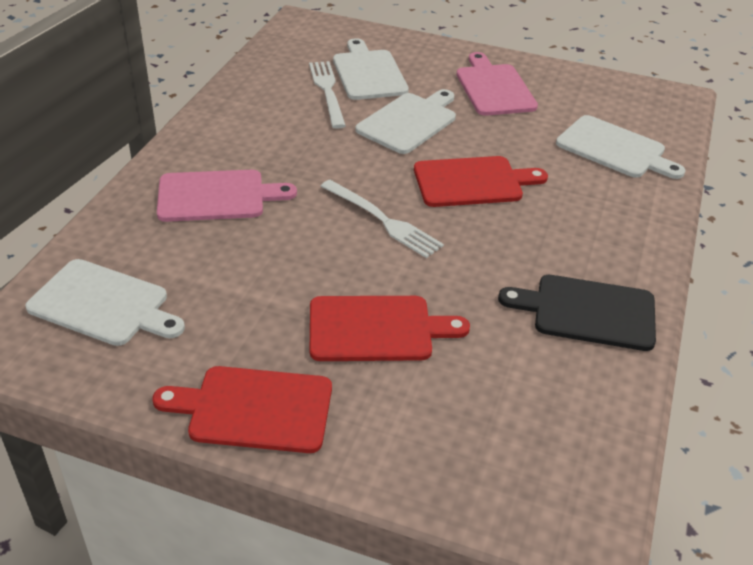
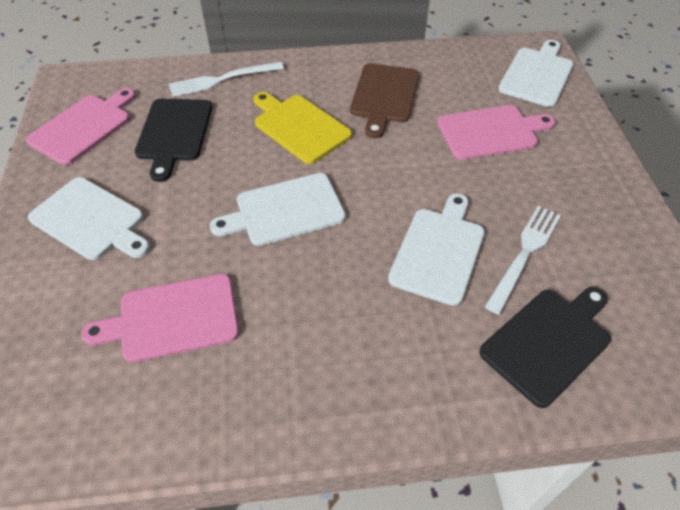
black cutting board: 1 -> 2
brown cutting board: 0 -> 1
pink cutting board: 2 -> 3
red cutting board: 3 -> 0
yellow cutting board: 0 -> 1

